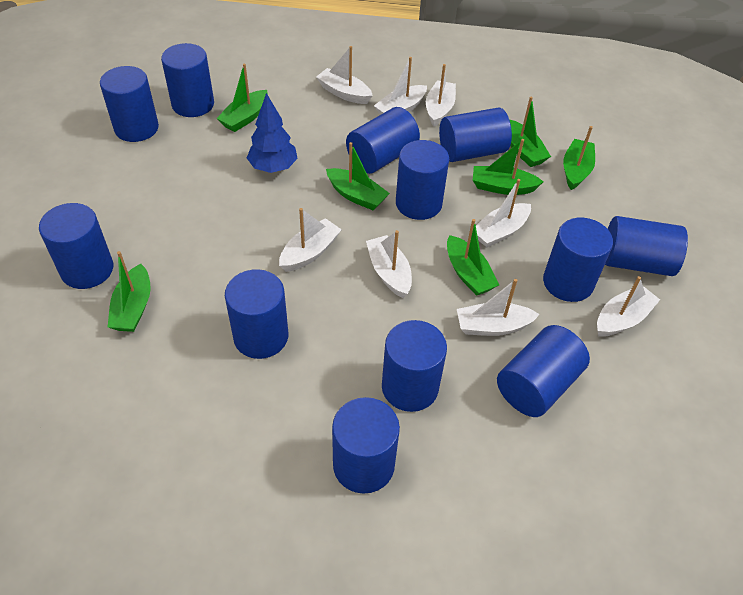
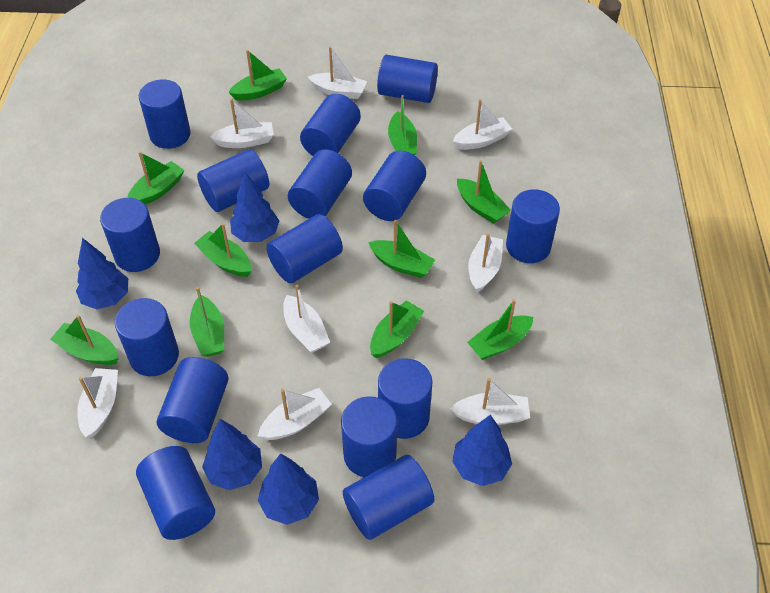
blue cylinder: 12 -> 15
blue tree: 1 -> 5
green boat: 7 -> 10

